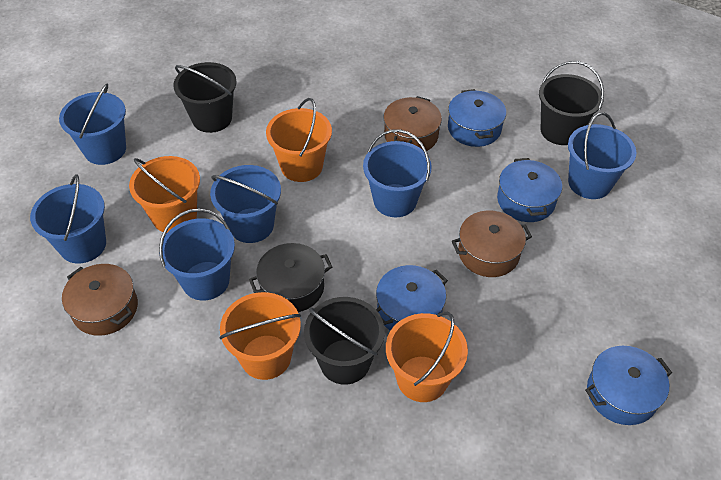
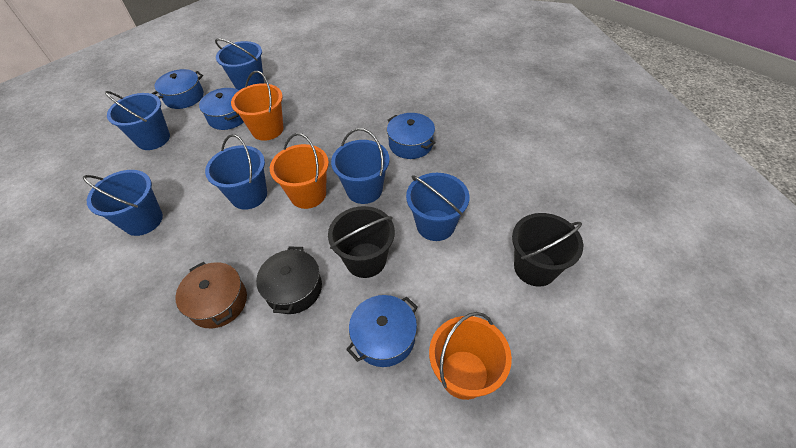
black bucket: 3 -> 2
brown pot: 3 -> 1
orange bucket: 4 -> 3

